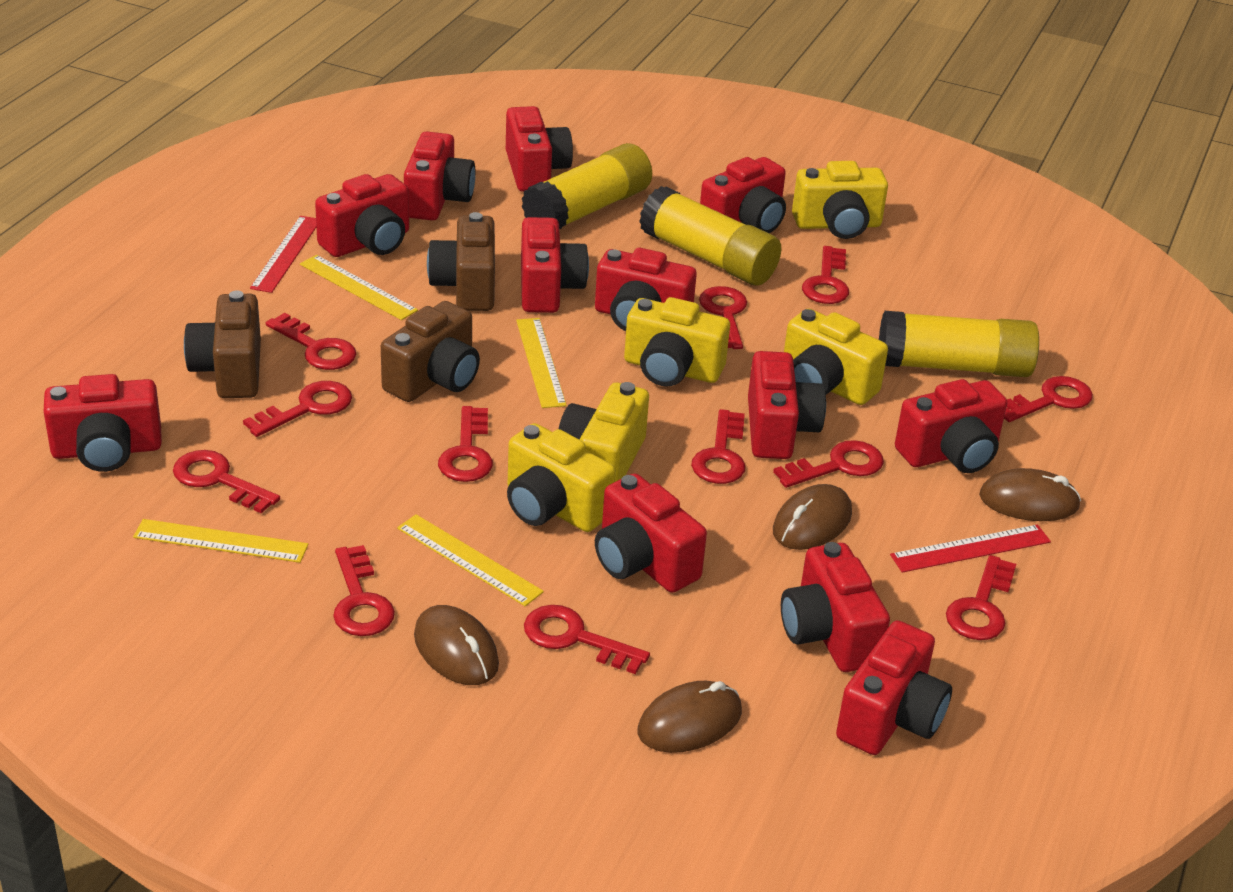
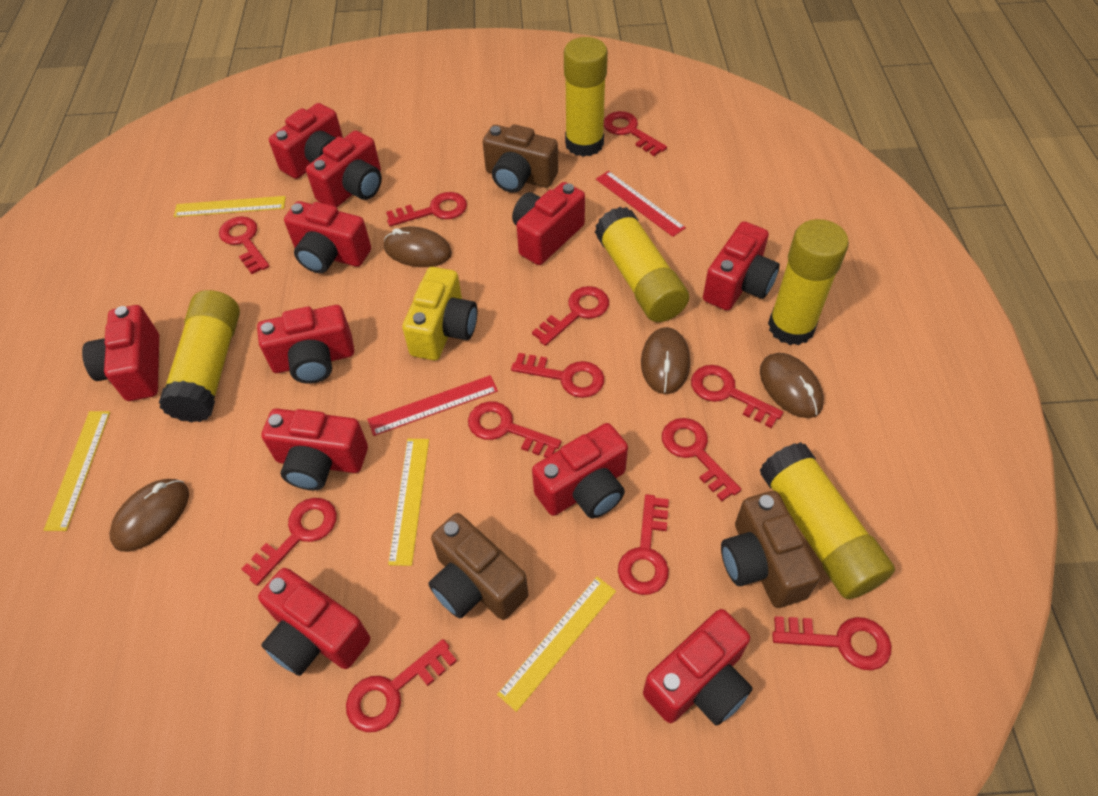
red camera: 12 -> 11
yellow camera: 5 -> 1
yellow glue stick: 3 -> 5

